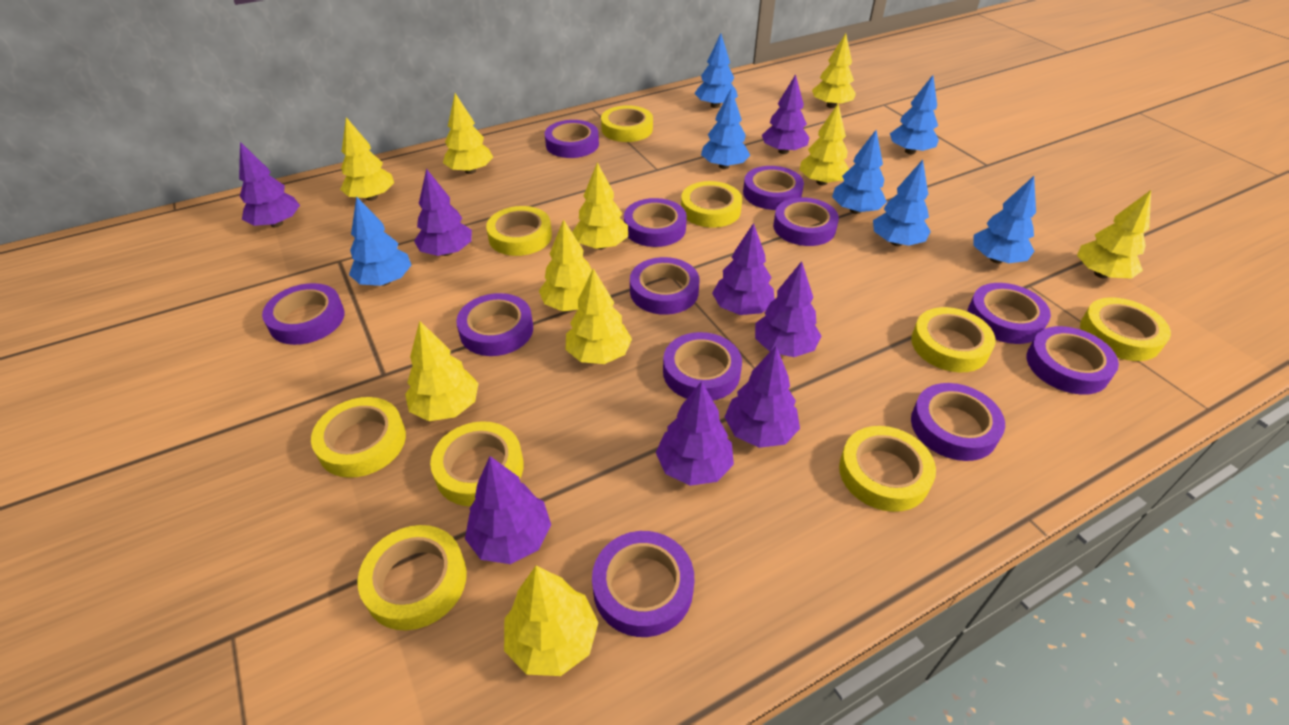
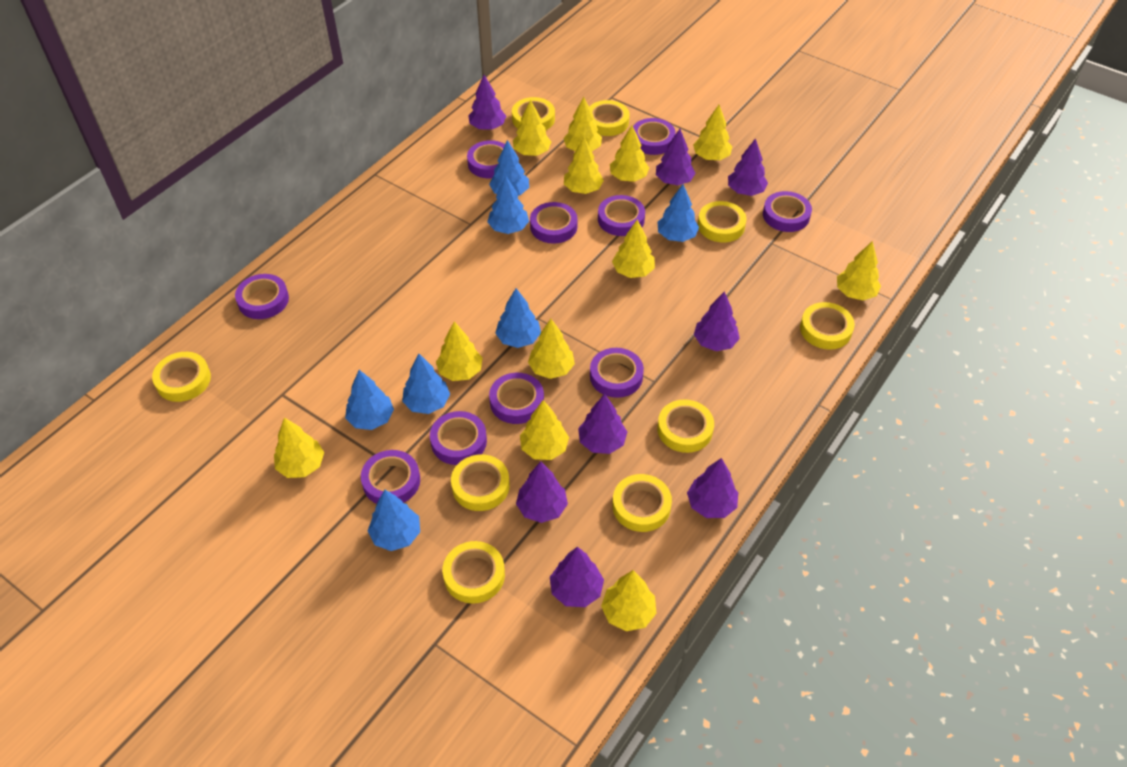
purple tape: 12 -> 10
yellow tree: 10 -> 12

